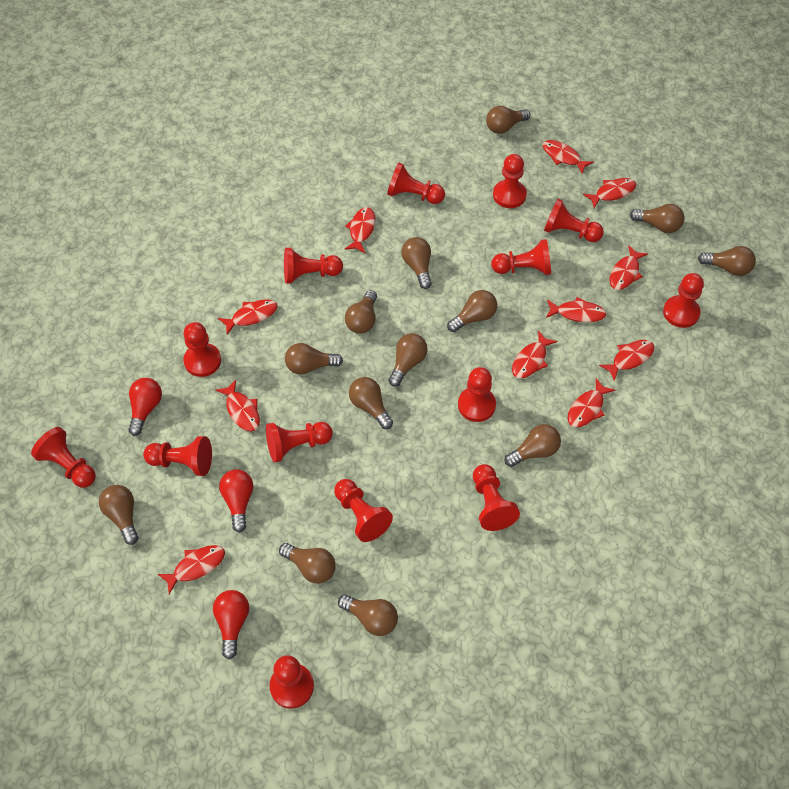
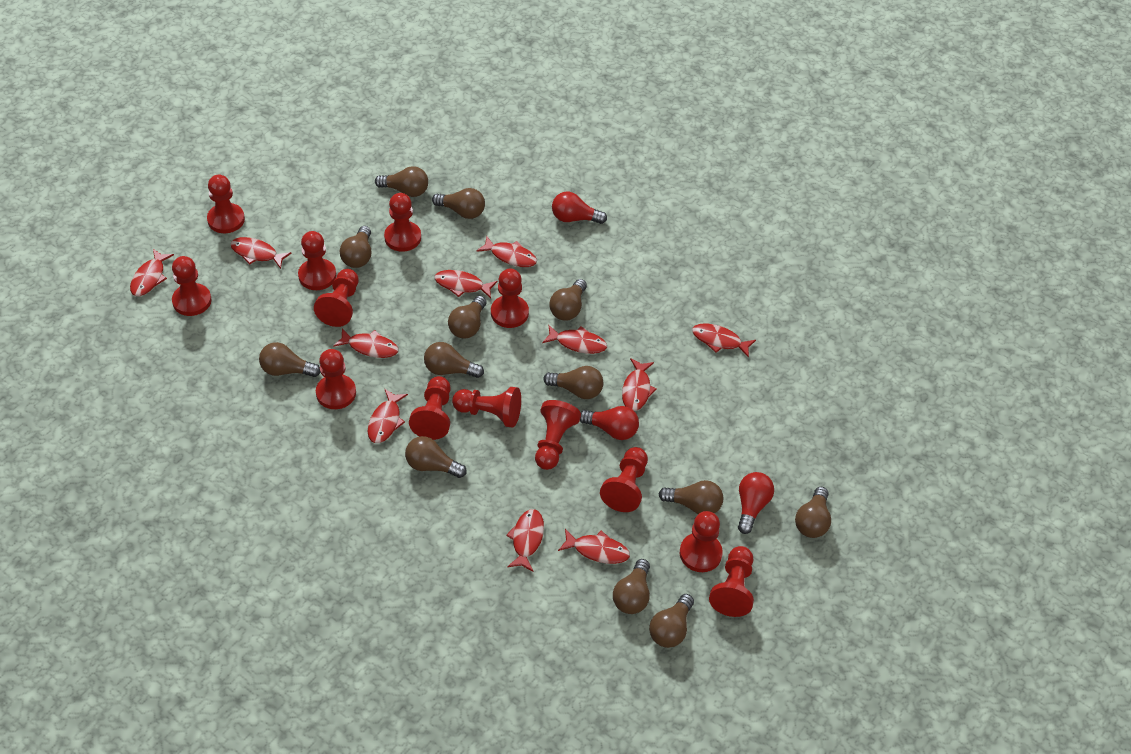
red pawn: 14 -> 13

